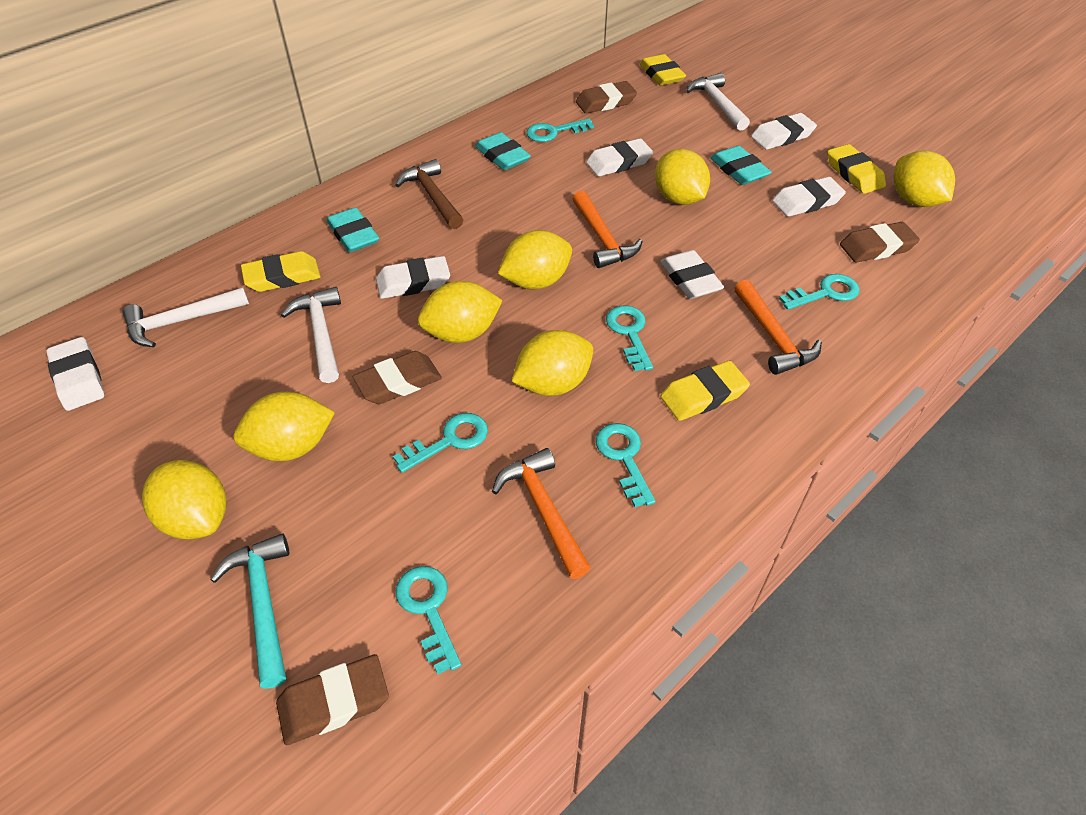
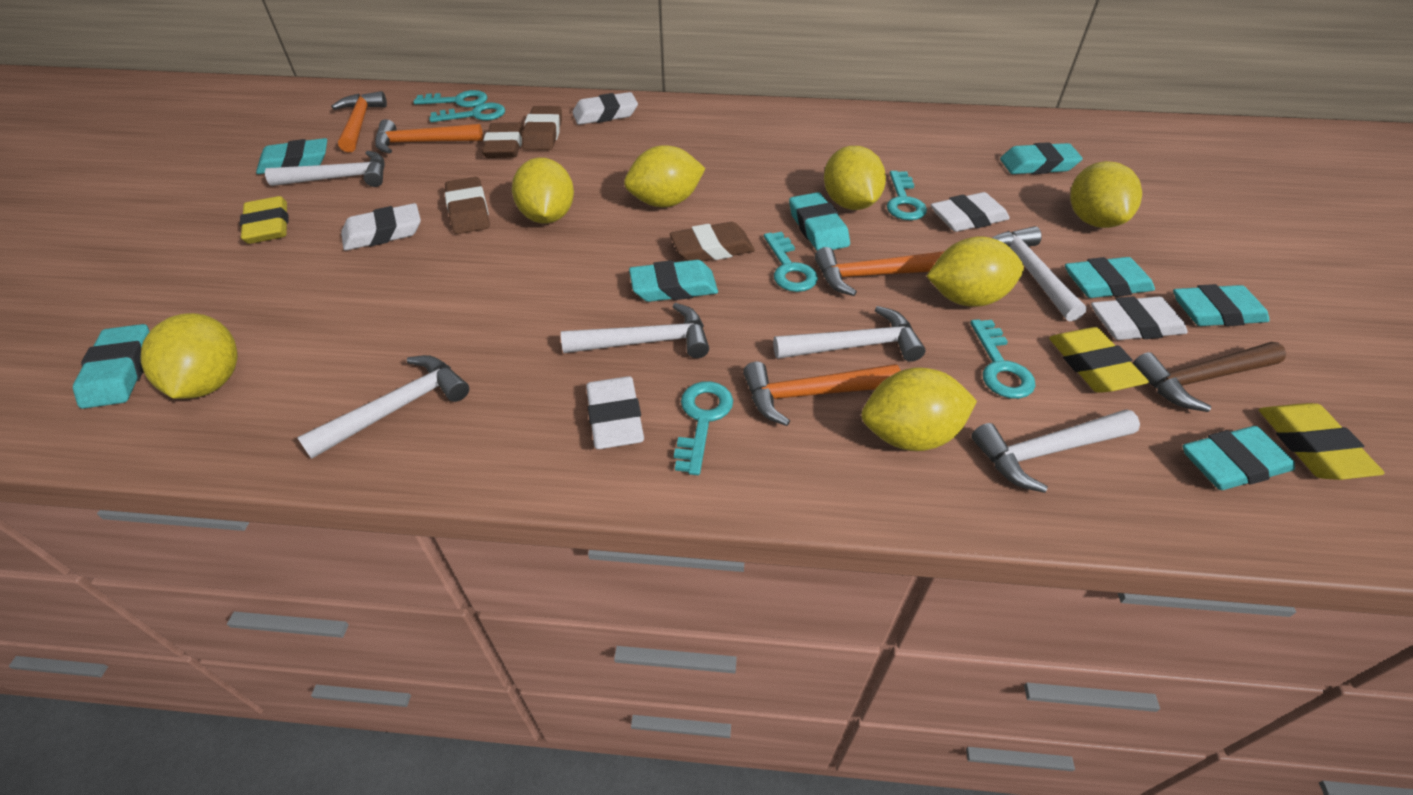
orange hammer: 3 -> 4
turquoise eraser: 3 -> 8
turquoise hammer: 1 -> 0
white eraser: 6 -> 5
white hammer: 3 -> 6
yellow eraser: 4 -> 3

